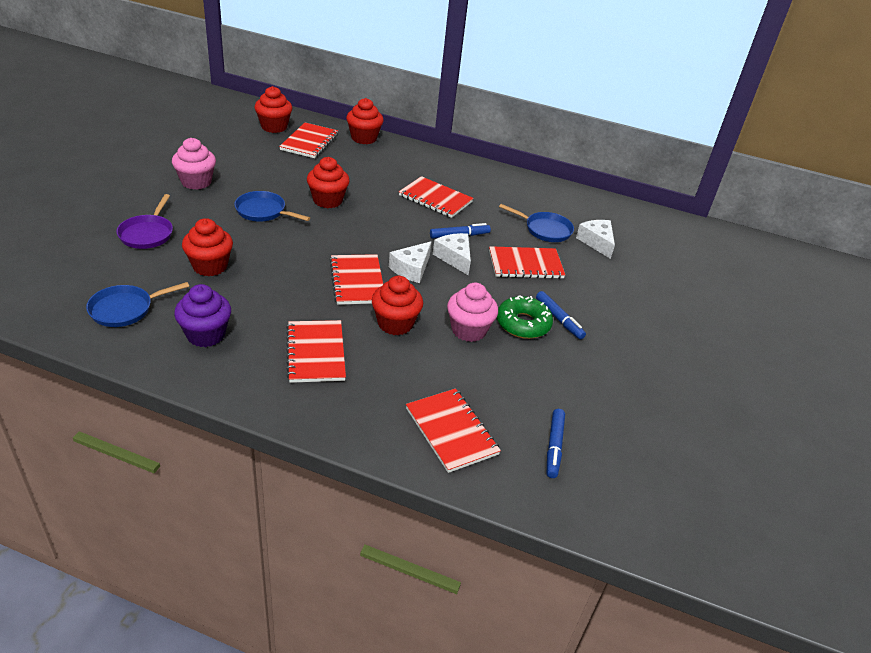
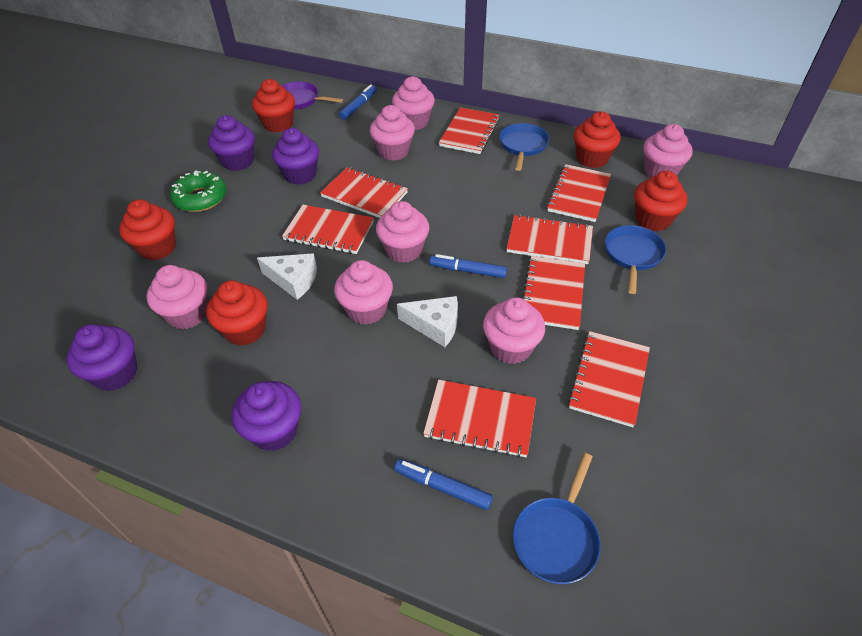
pink cupcake: 2 -> 7
purple cupcake: 1 -> 4
red notebook: 6 -> 8
white cheese: 3 -> 2

